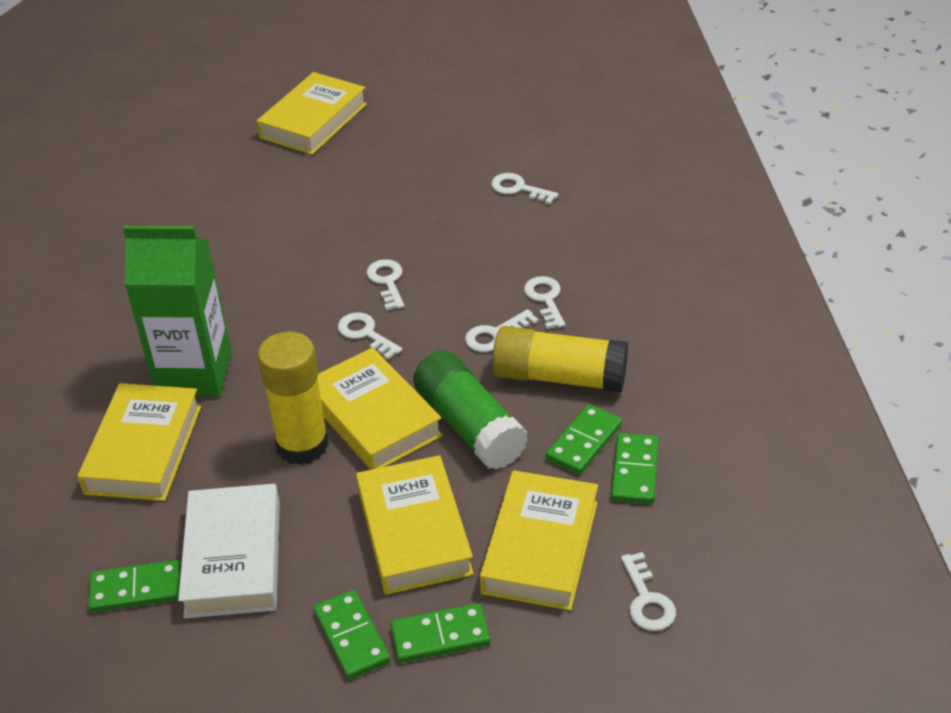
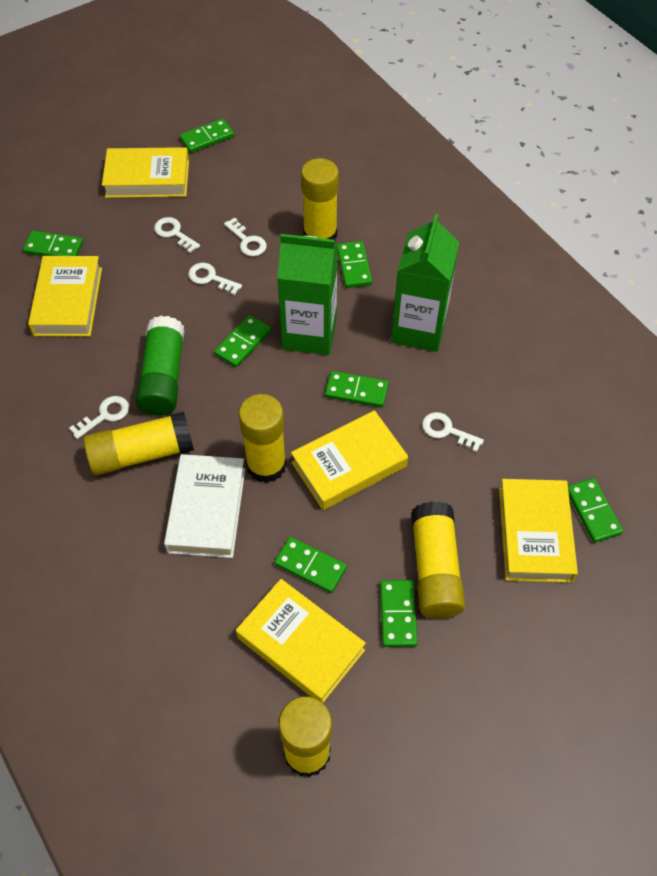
green carton: 1 -> 2
green domino: 5 -> 8
white key: 6 -> 5
yellow glue stick: 2 -> 5

